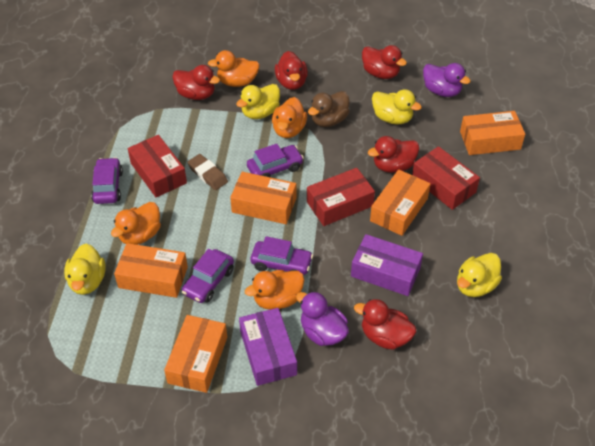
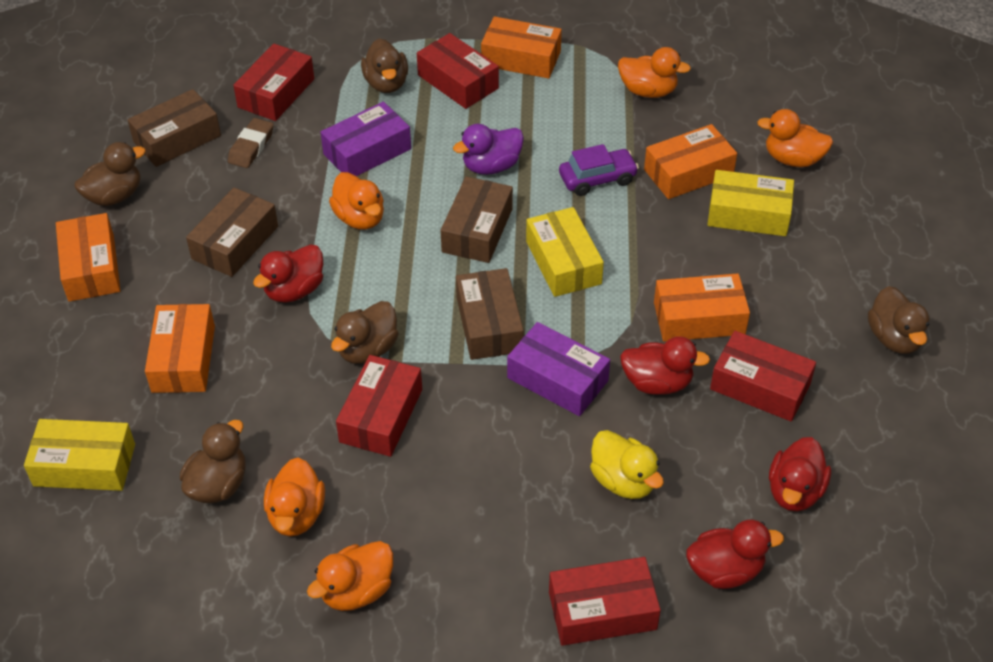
brown box: 0 -> 4
brown duck: 1 -> 5
orange duck: 4 -> 5
purple car: 4 -> 1
purple duck: 2 -> 1
red box: 3 -> 5
red duck: 5 -> 4
yellow box: 0 -> 3
yellow duck: 4 -> 1

